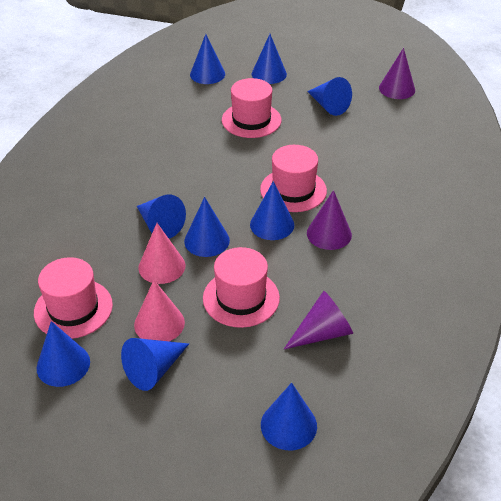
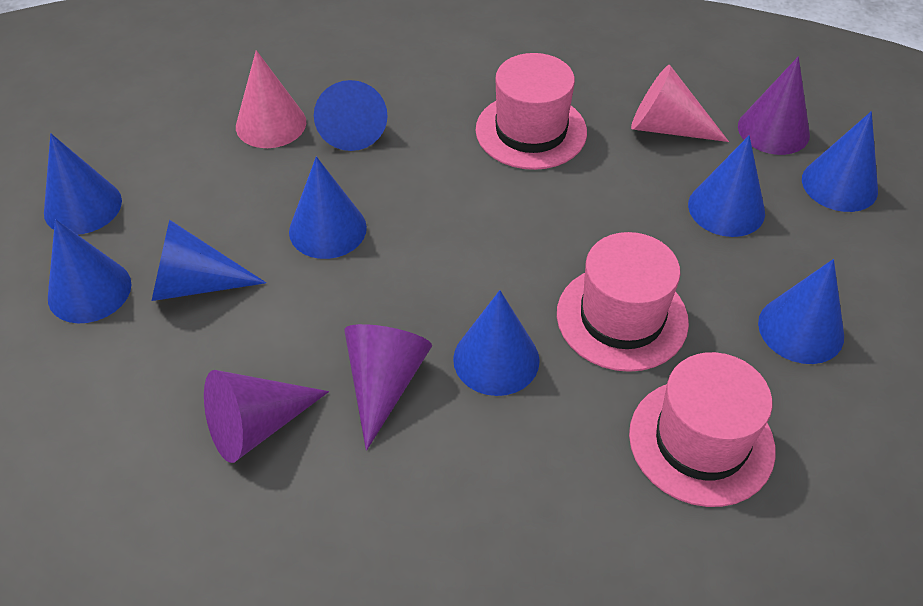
pink hat: 4 -> 3

